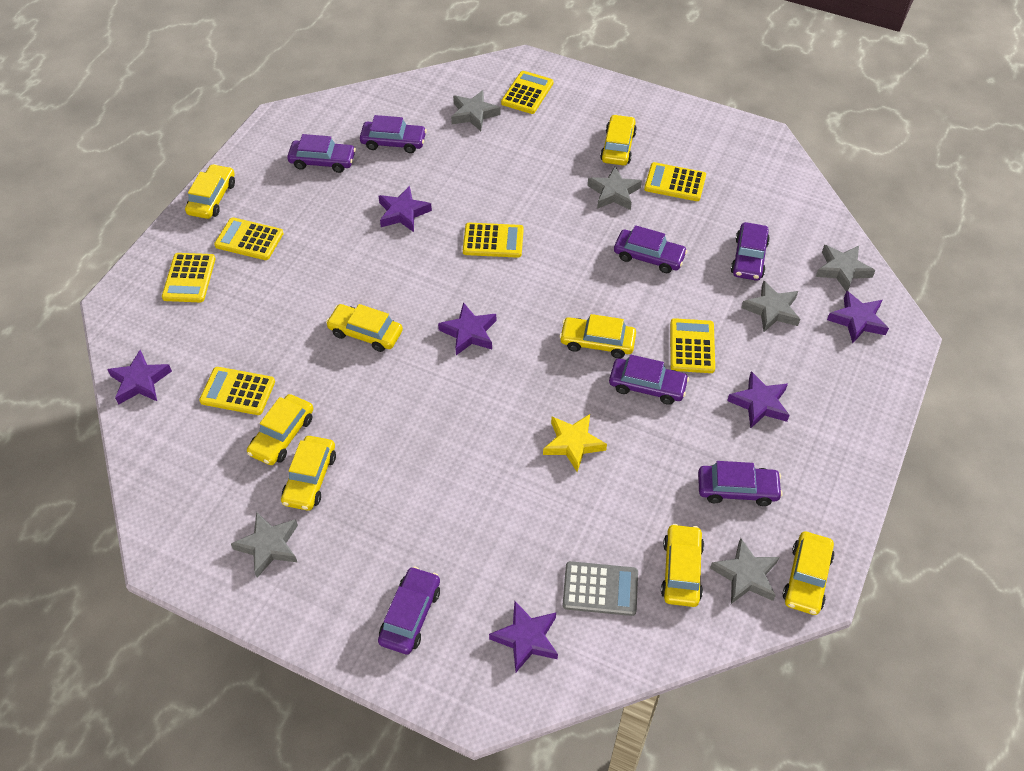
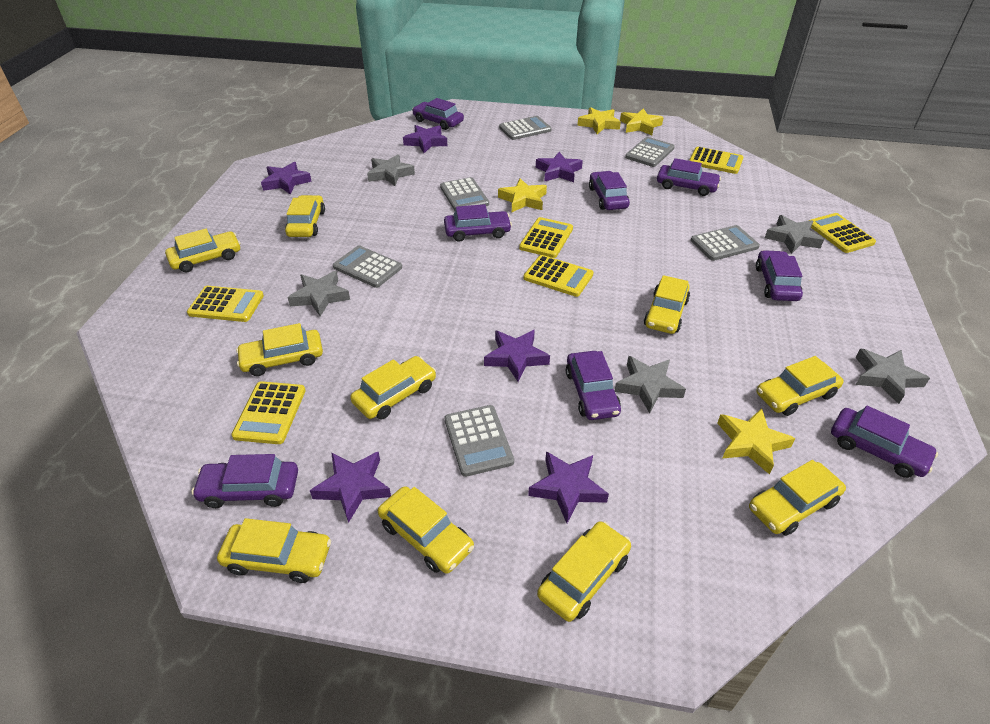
grey calculator: 1 -> 6
grey star: 6 -> 5
purple car: 7 -> 8
yellow calculator: 7 -> 6
yellow car: 8 -> 10
yellow star: 1 -> 4

